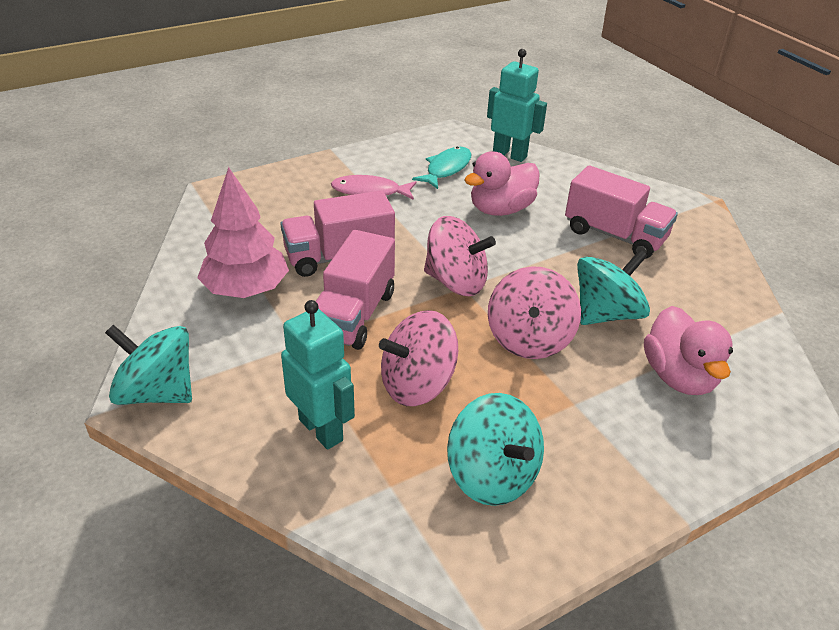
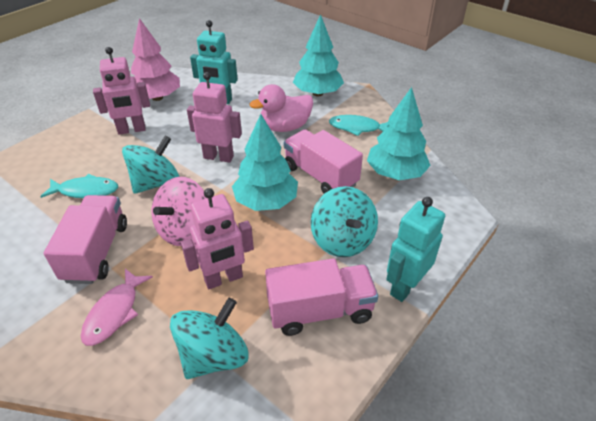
pink duck: 2 -> 1
pink robot: 0 -> 3
pink spinning top: 3 -> 1
turquoise fish: 1 -> 2
turquoise tree: 0 -> 3

